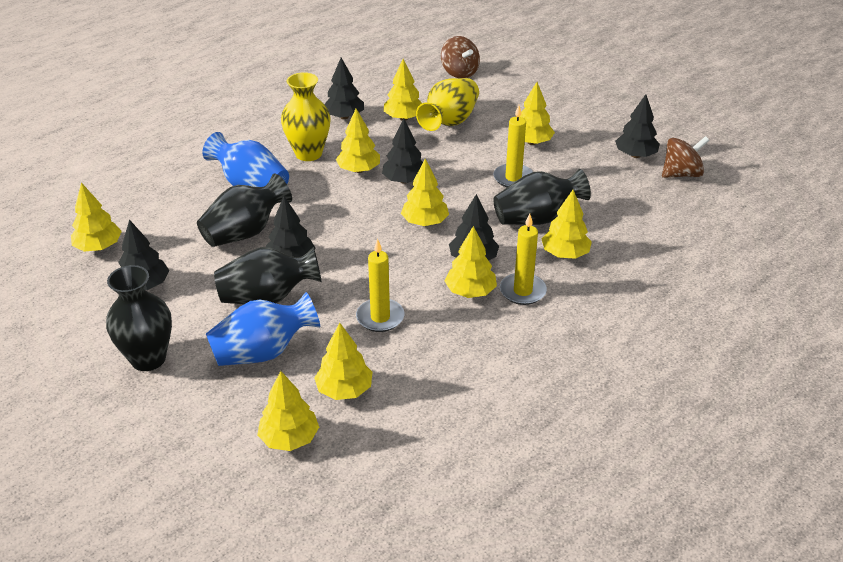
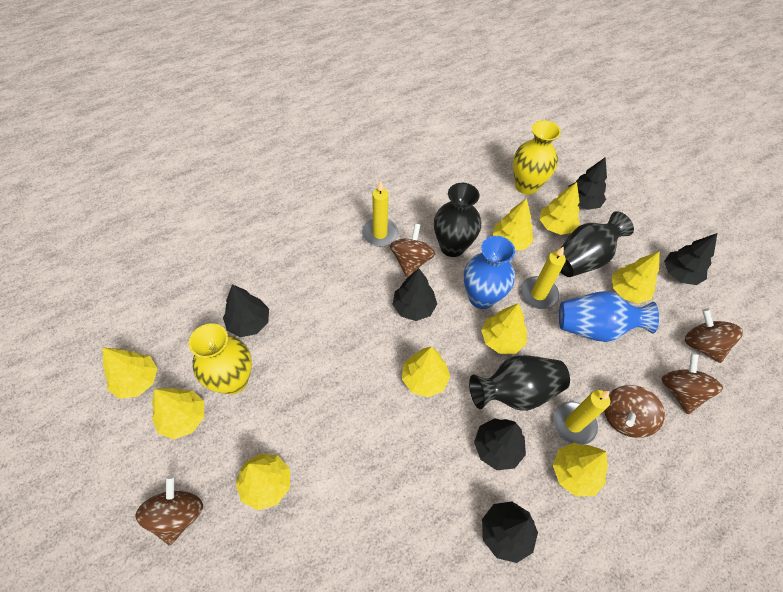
black vase: 4 -> 3
brown spinning top: 2 -> 5

